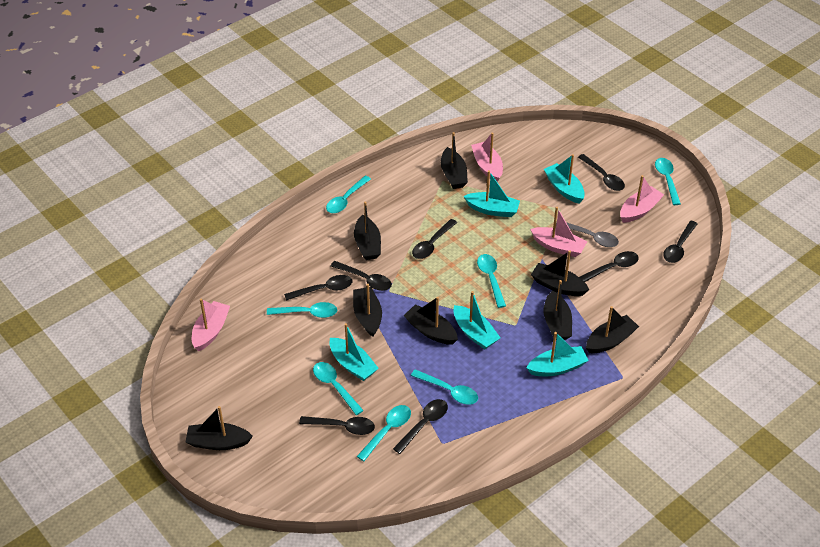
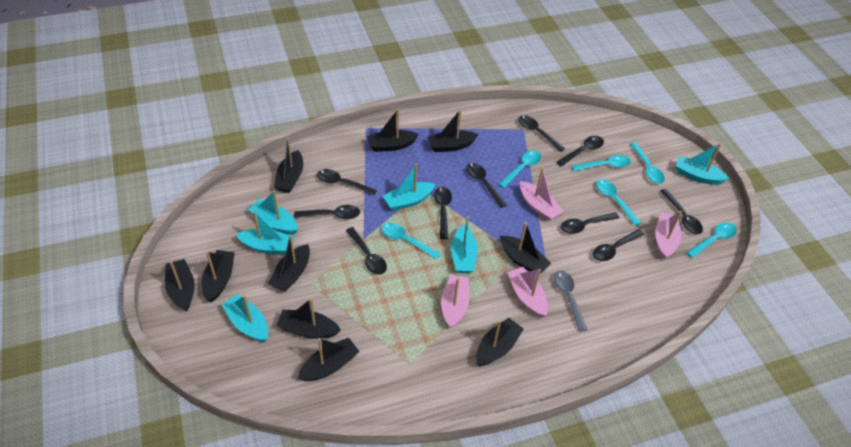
black boat: 8 -> 10
black spoon: 8 -> 10
turquoise boat: 5 -> 6
turquoise spoon: 7 -> 6

